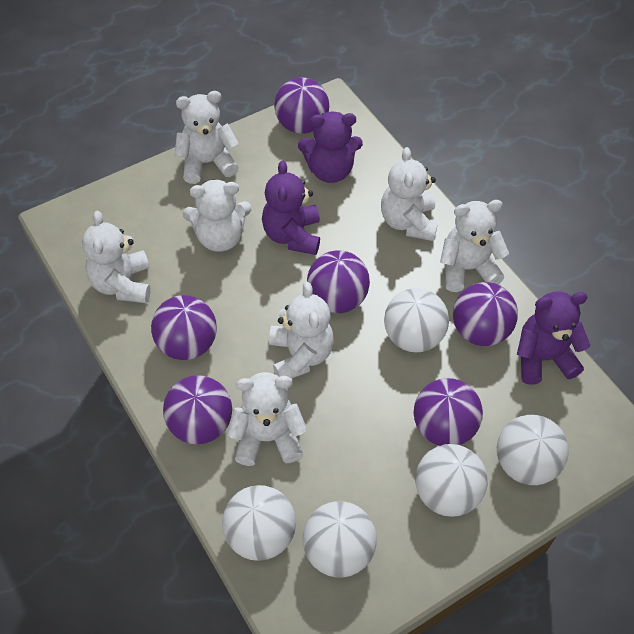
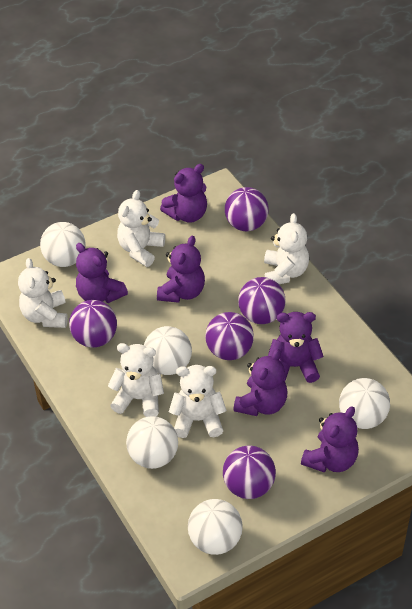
purple ball: 6 -> 5
purple teddy bear: 3 -> 6
white teddy bear: 7 -> 5

